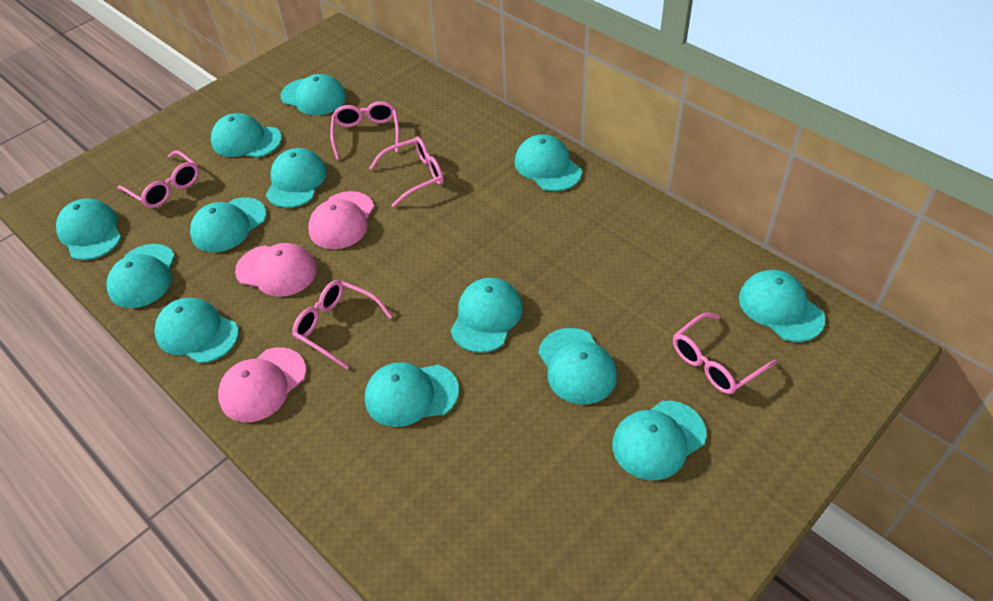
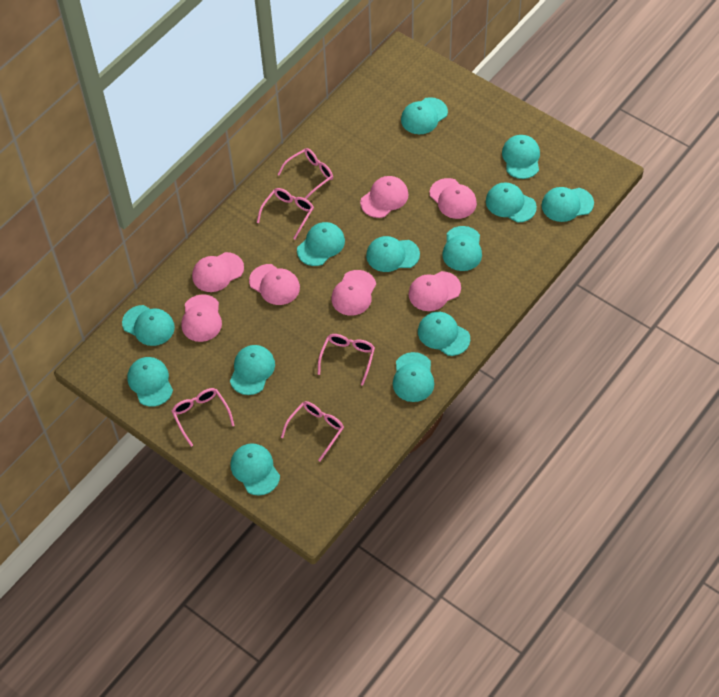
pink cap: 3 -> 7

